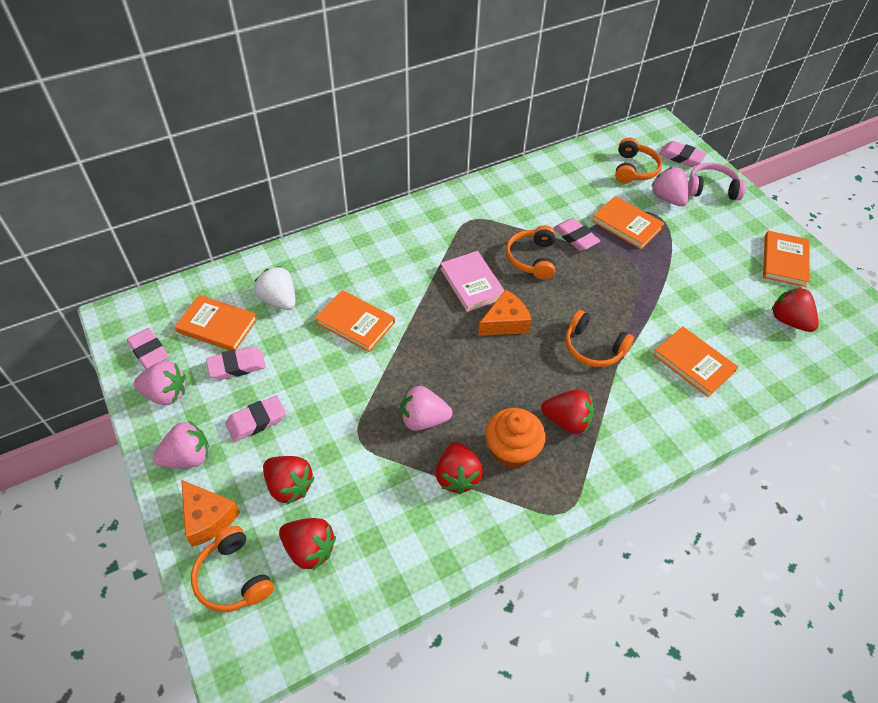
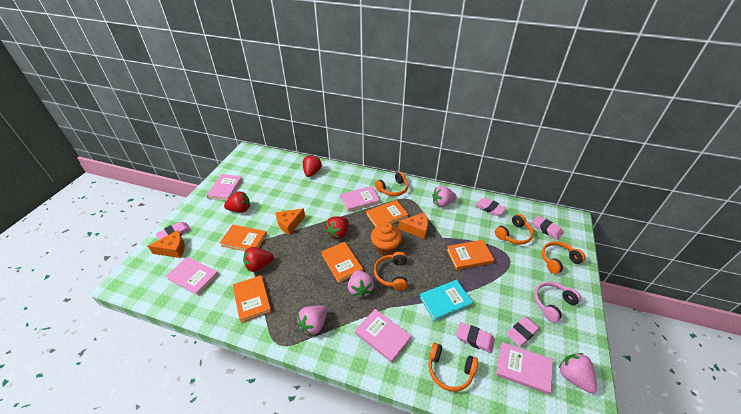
orange cheese: 2 -> 3
orange headphones: 4 -> 5
pink book: 1 -> 5
red strawberry: 5 -> 4
turquoise book: 0 -> 1
white strawberry: 1 -> 0

